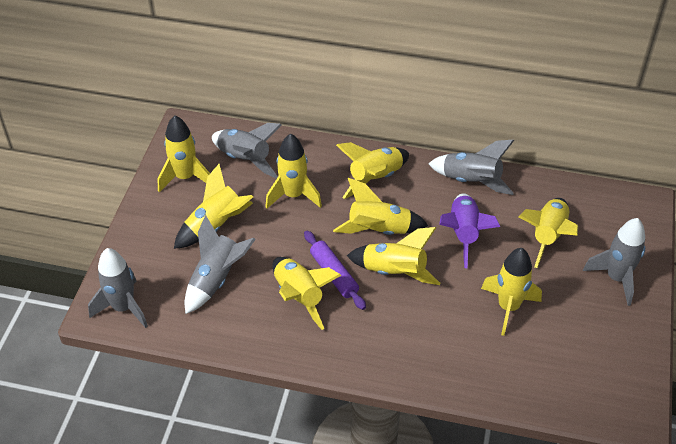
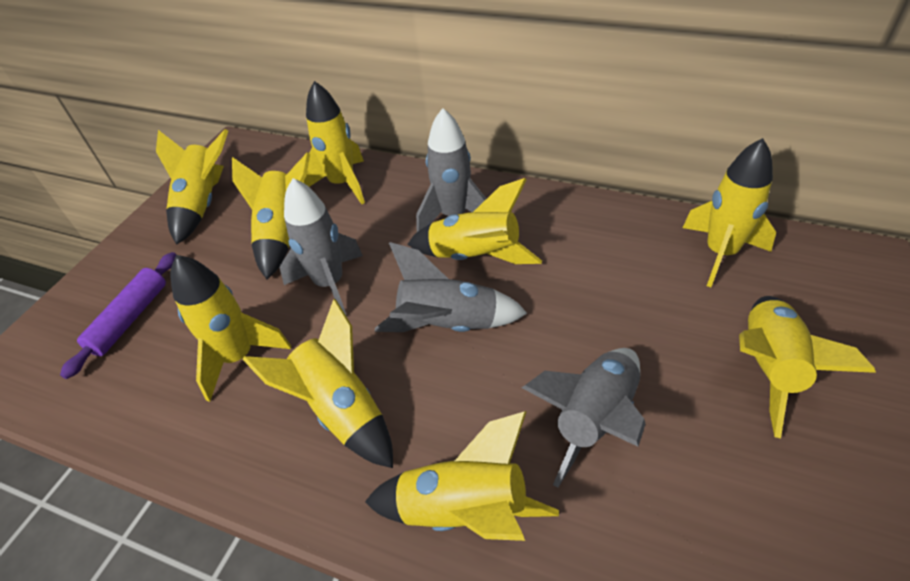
grey rocket: 5 -> 4
purple rocket: 1 -> 0

